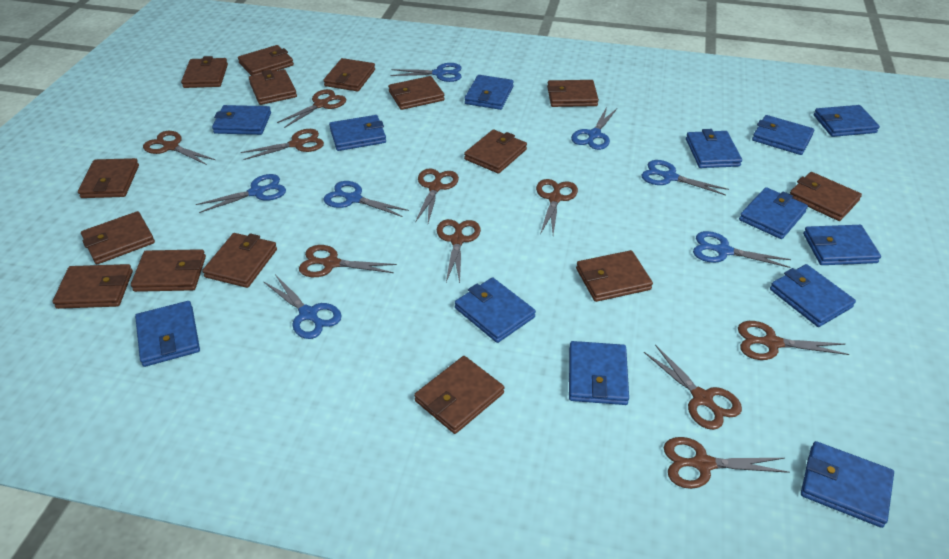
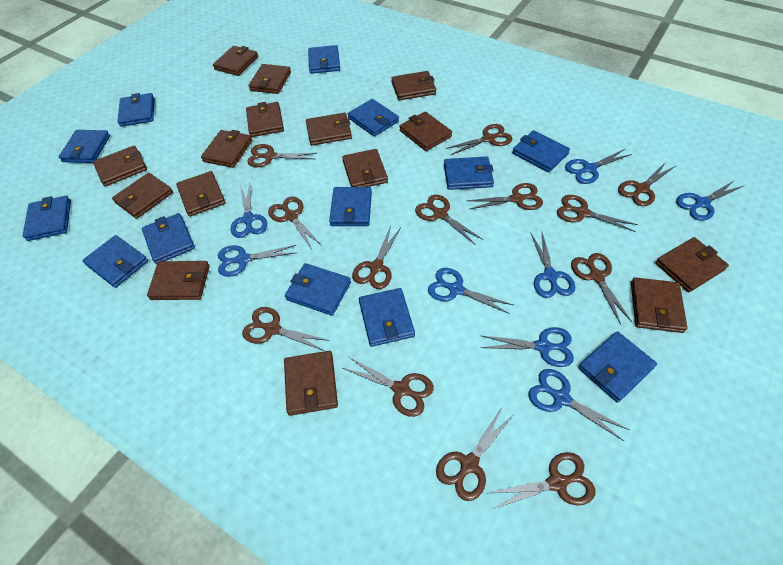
blue scissors: 7 -> 8
brown scissors: 10 -> 13

